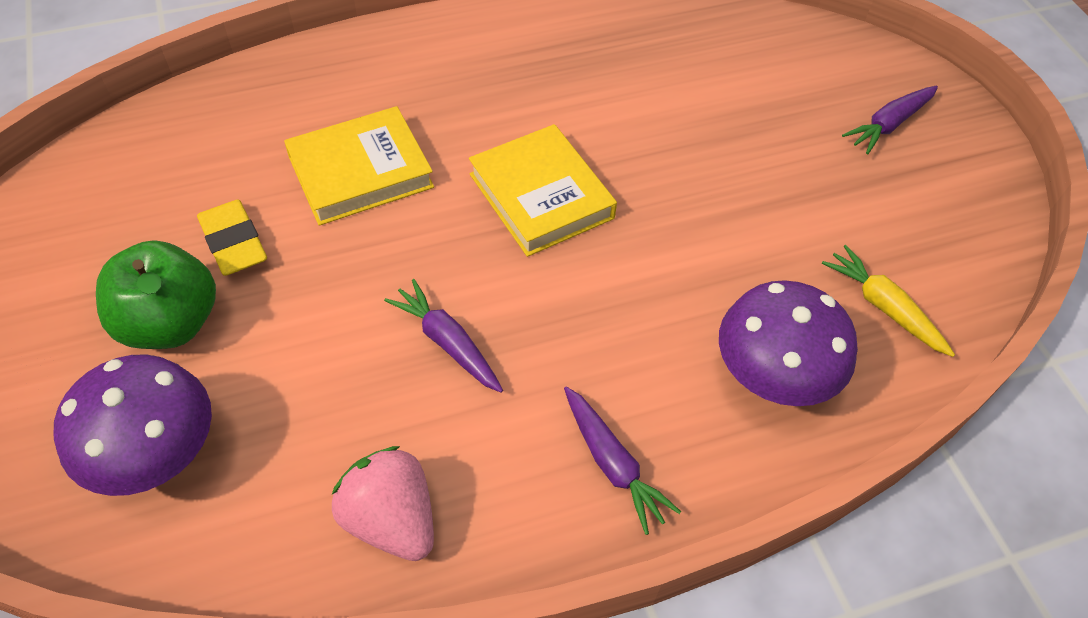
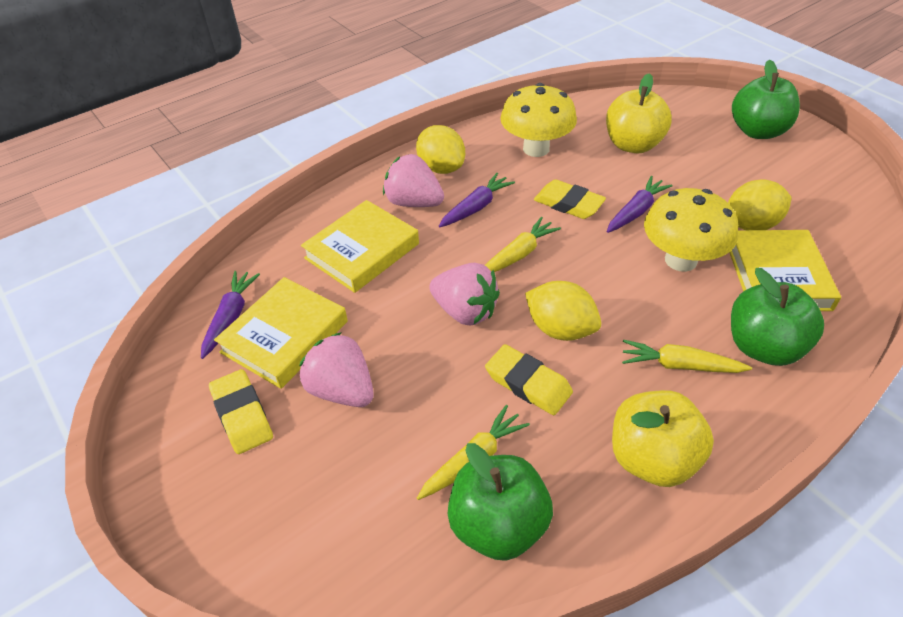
green apple: 1 -> 3
pink strawberry: 1 -> 3
purple mushroom: 2 -> 0
yellow apple: 0 -> 2
yellow book: 2 -> 3
yellow carrot: 1 -> 3
yellow eraser: 1 -> 3
yellow lemon: 0 -> 3
yellow mushroom: 0 -> 2

